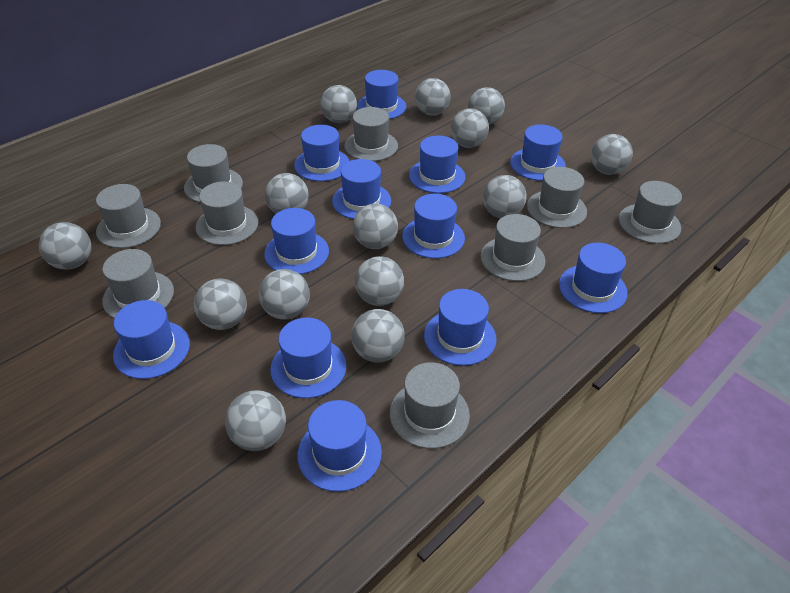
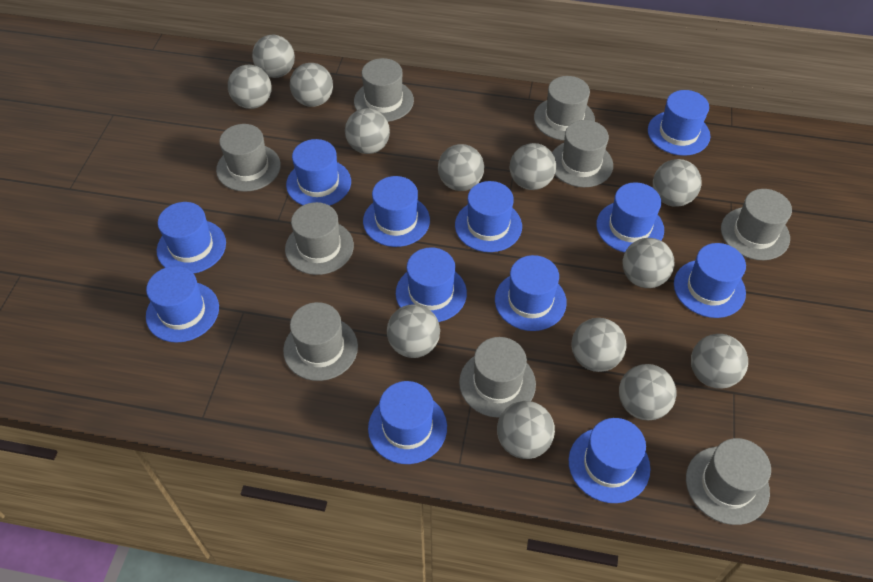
grey ball: 14 -> 13

